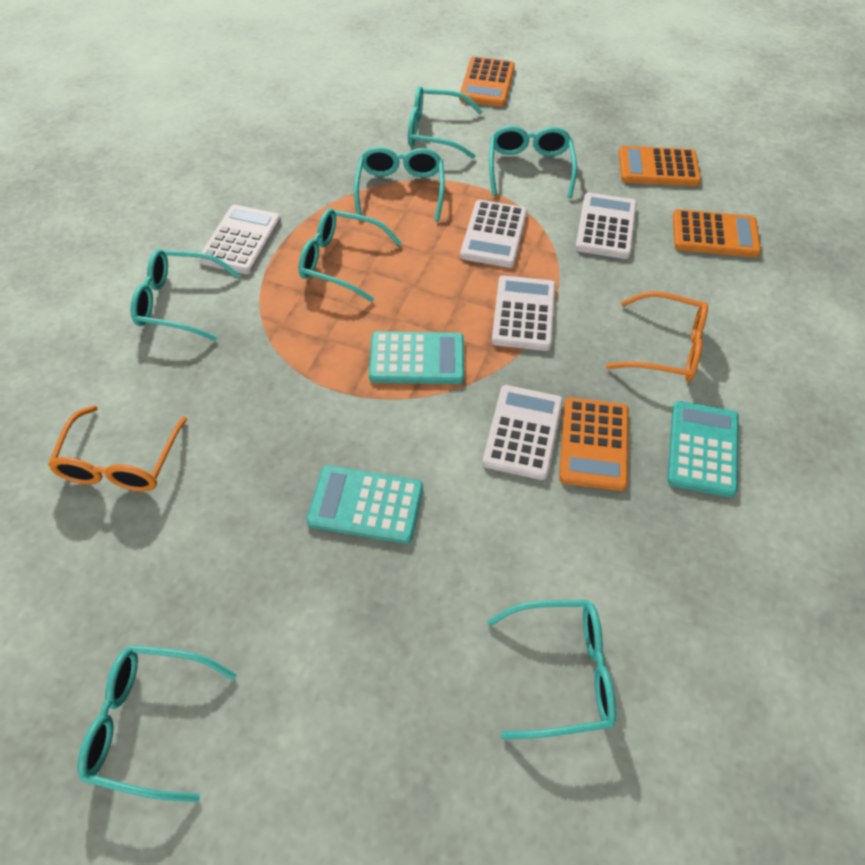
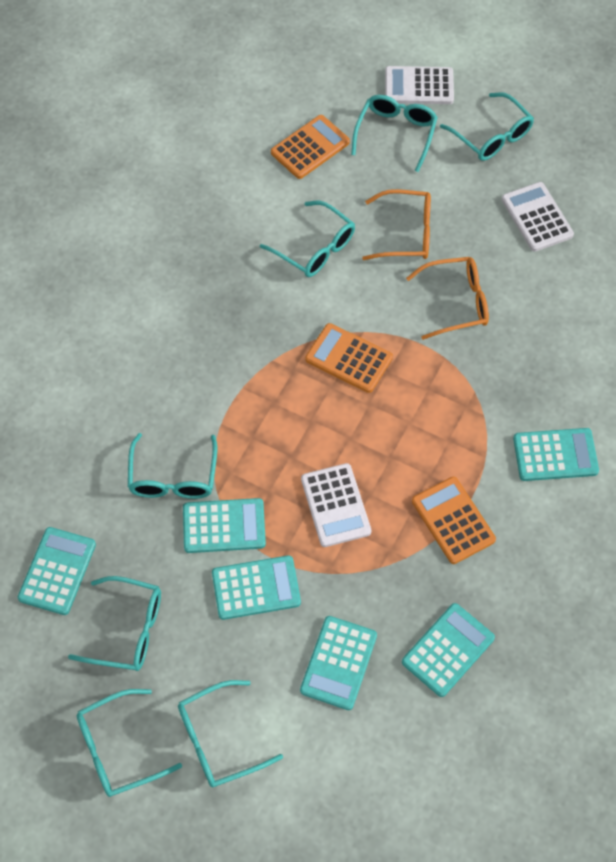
orange calculator: 4 -> 3
turquoise calculator: 3 -> 6
white calculator: 5 -> 3

